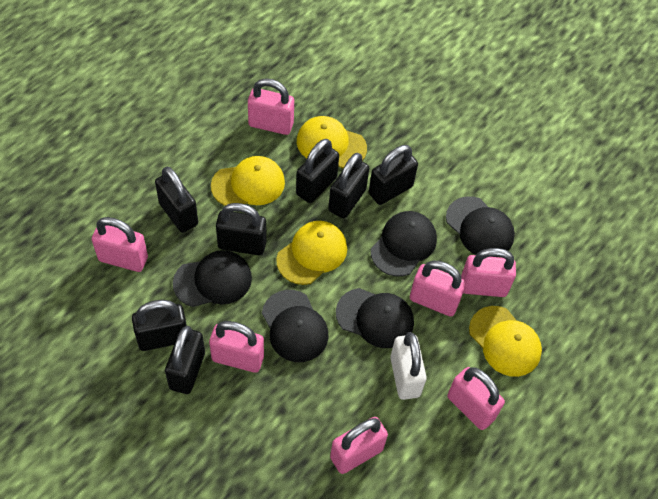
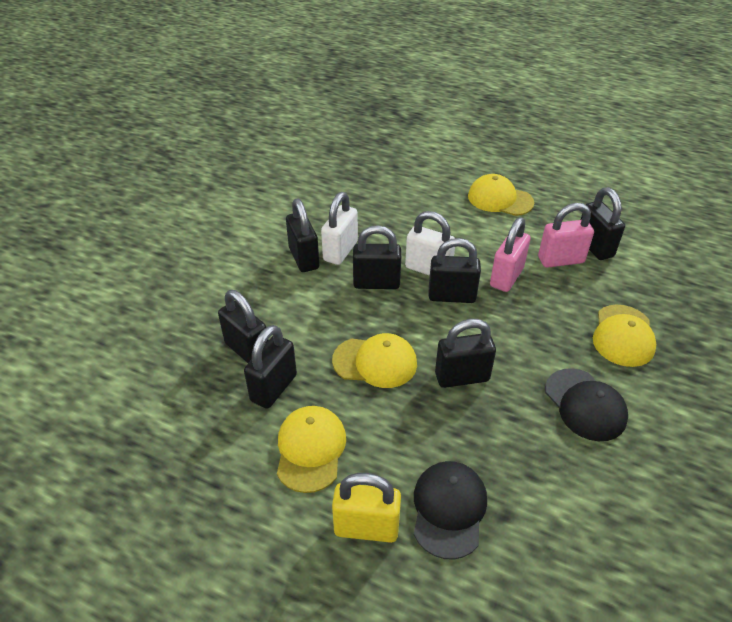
black cap: 5 -> 2
pink padlock: 7 -> 2
white padlock: 1 -> 2
yellow padlock: 0 -> 1

